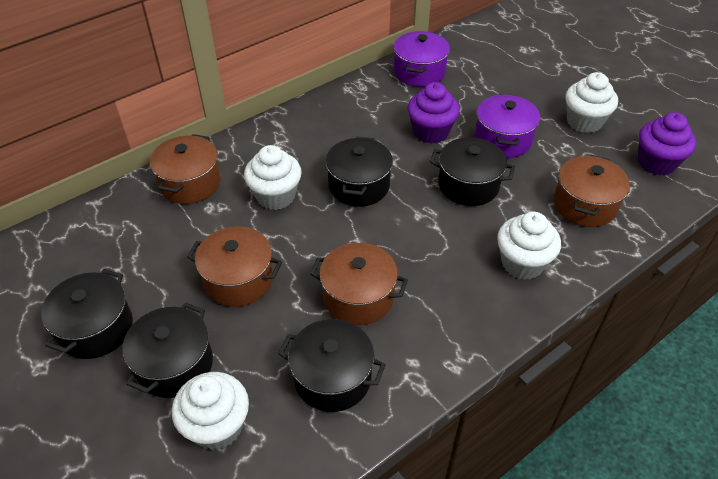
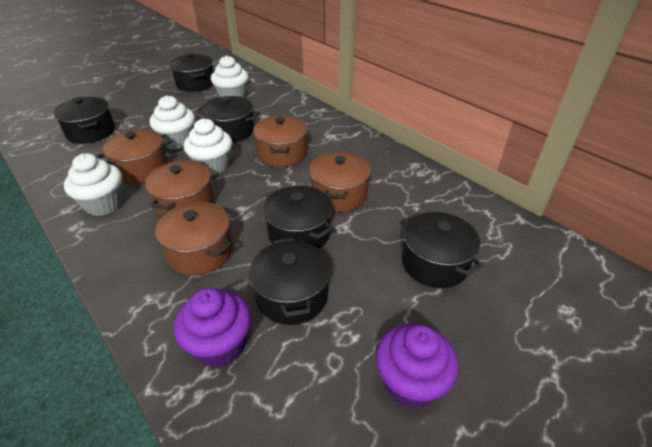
black pot: 5 -> 6
brown pot: 4 -> 5
purple pot: 2 -> 0

